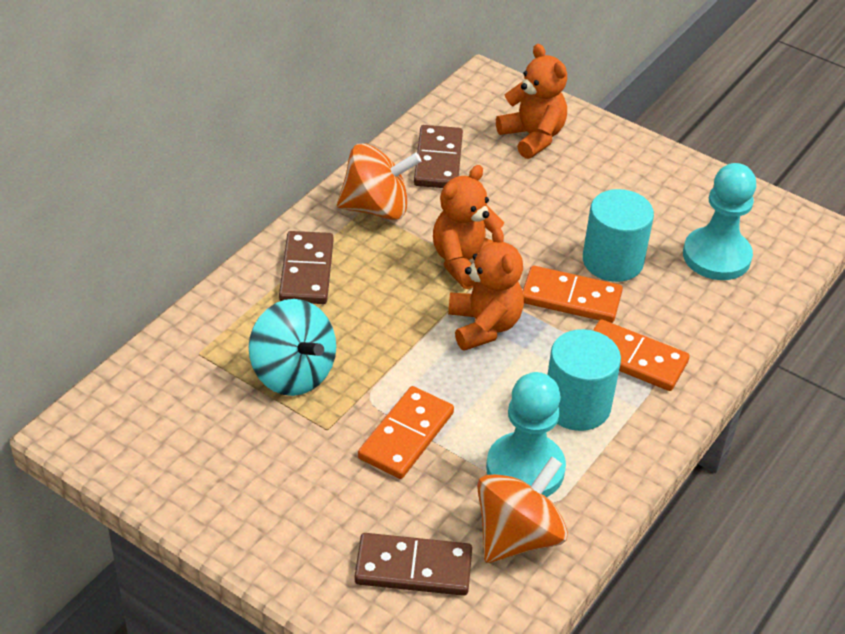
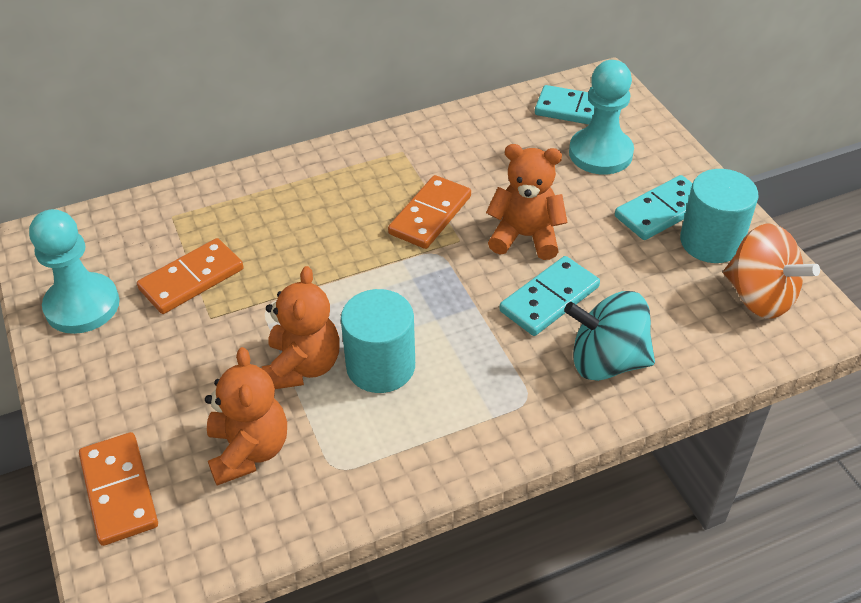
brown domino: 3 -> 0
orange spinning top: 2 -> 1
turquoise domino: 0 -> 3

